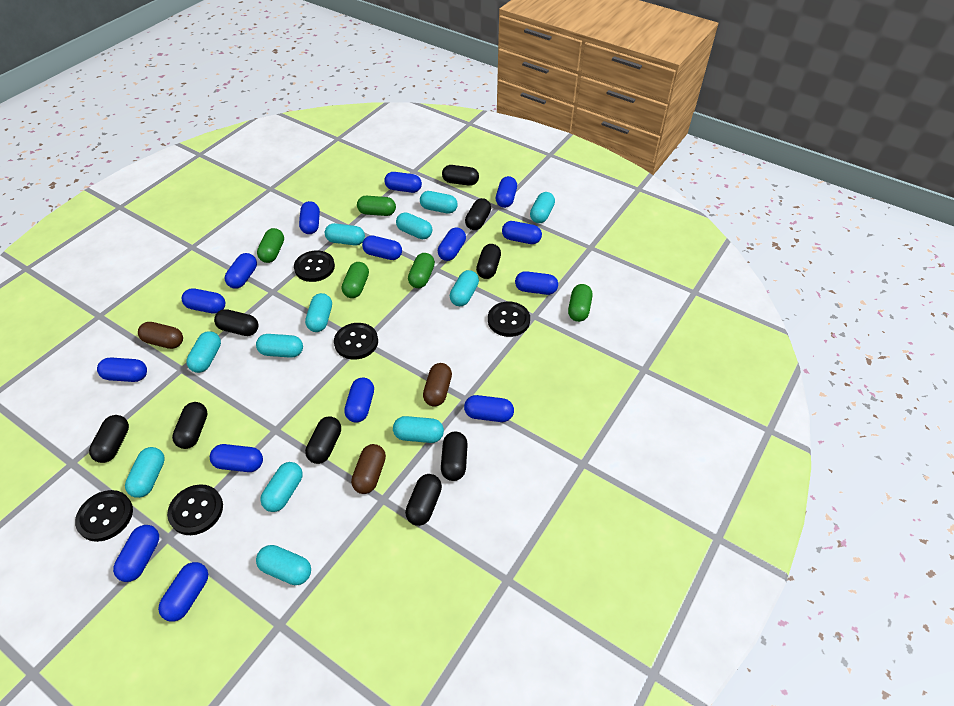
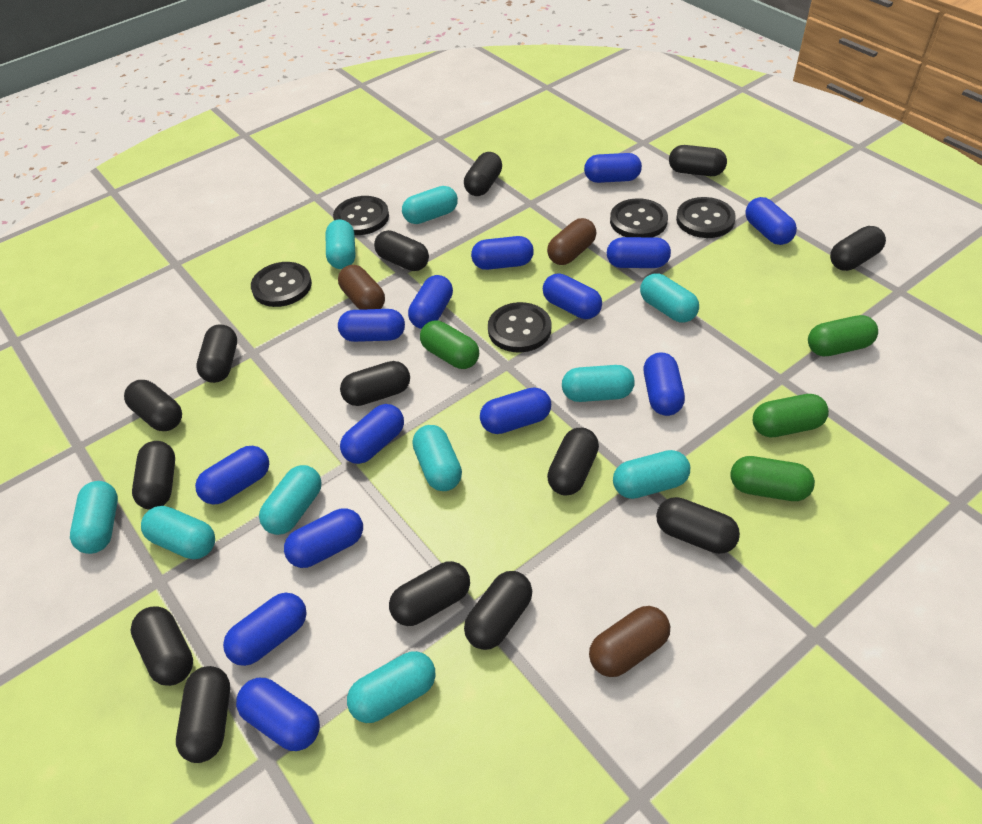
black capsule: 9 -> 14
blue capsule: 15 -> 14
green capsule: 5 -> 4
turquoise capsule: 12 -> 10

